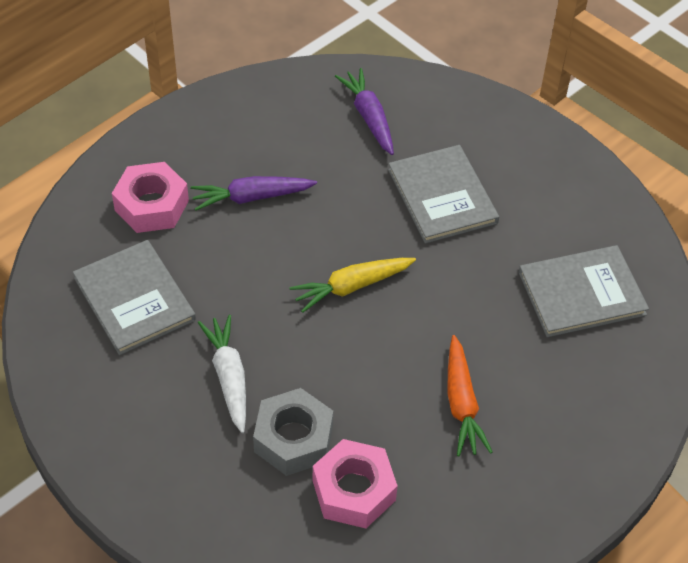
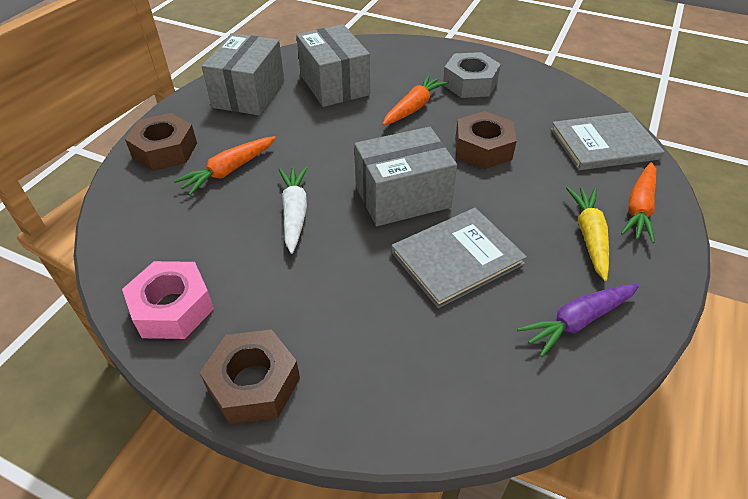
brown nut: 0 -> 3
grey book: 3 -> 2
grey box: 0 -> 3
orange carrot: 1 -> 3
pink nut: 2 -> 1
purple carrot: 2 -> 1

